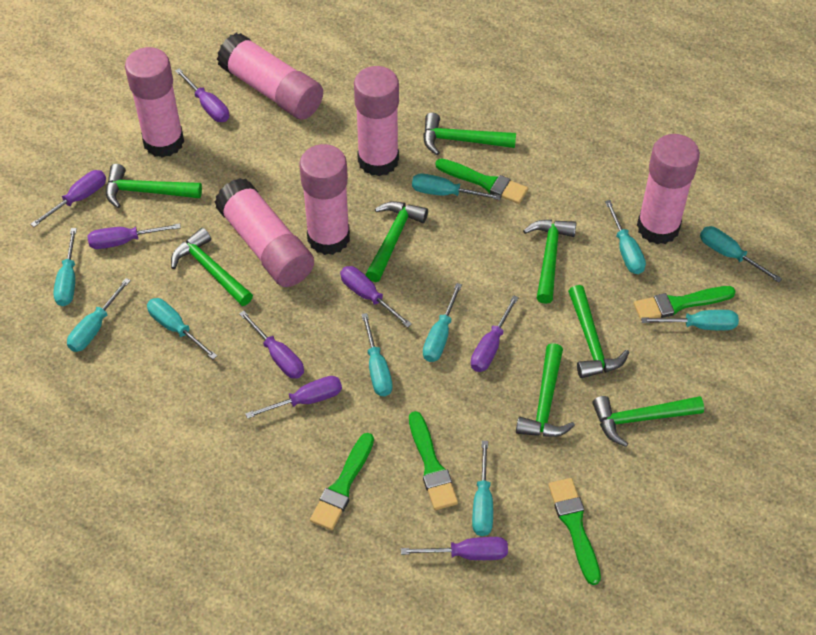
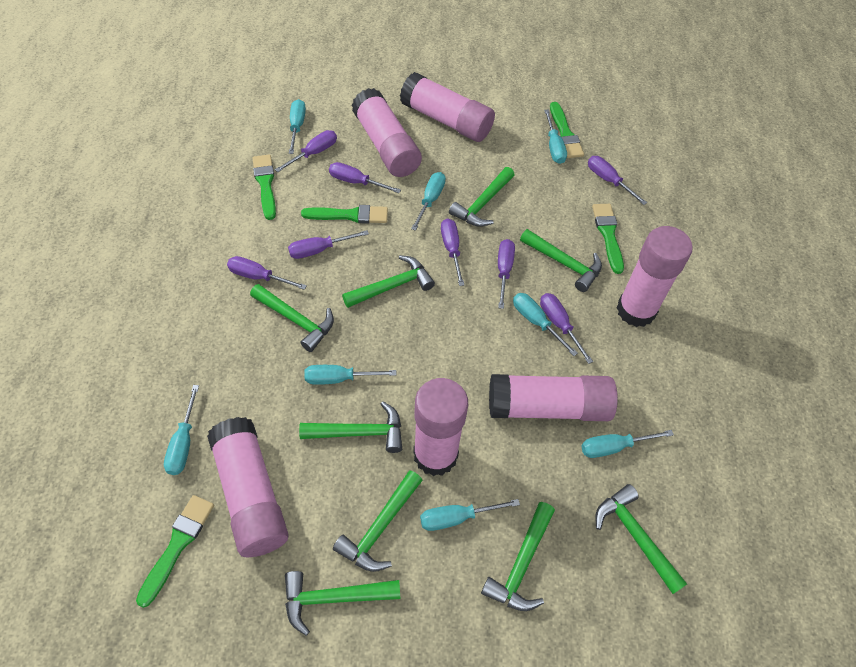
green hammer: 8 -> 9
turquoise screwdriver: 10 -> 8

